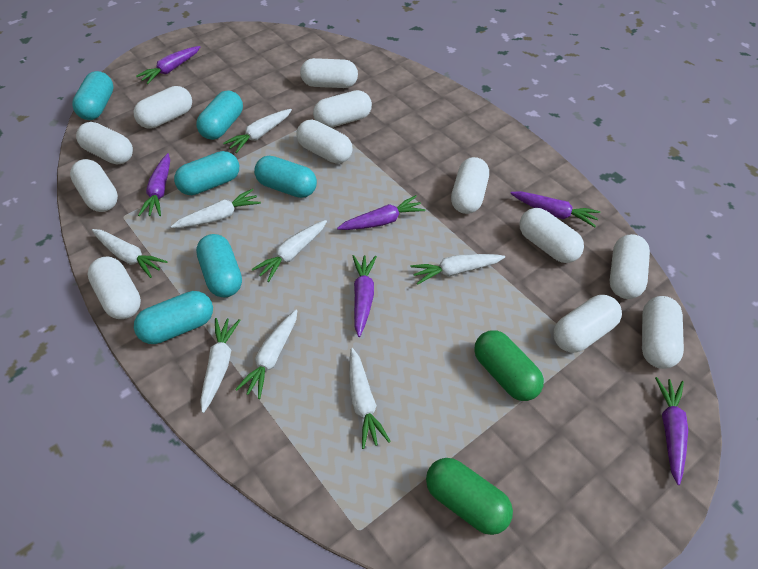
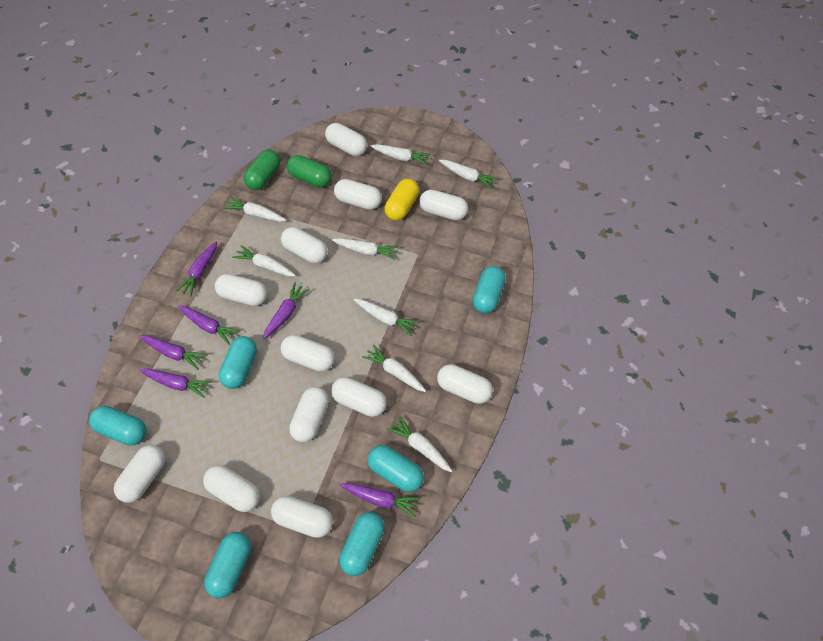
yellow capsule: 0 -> 1

